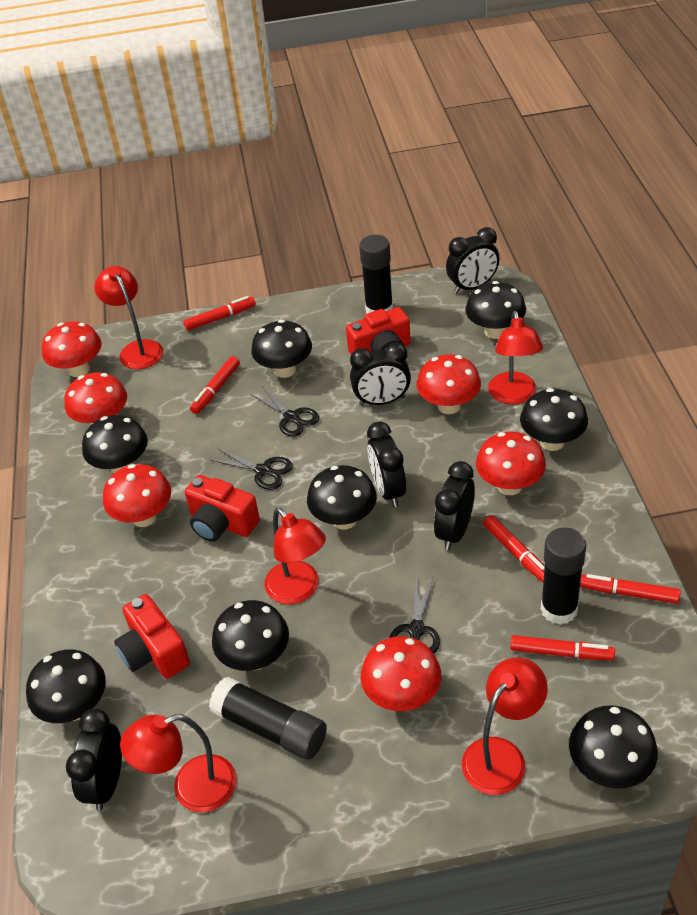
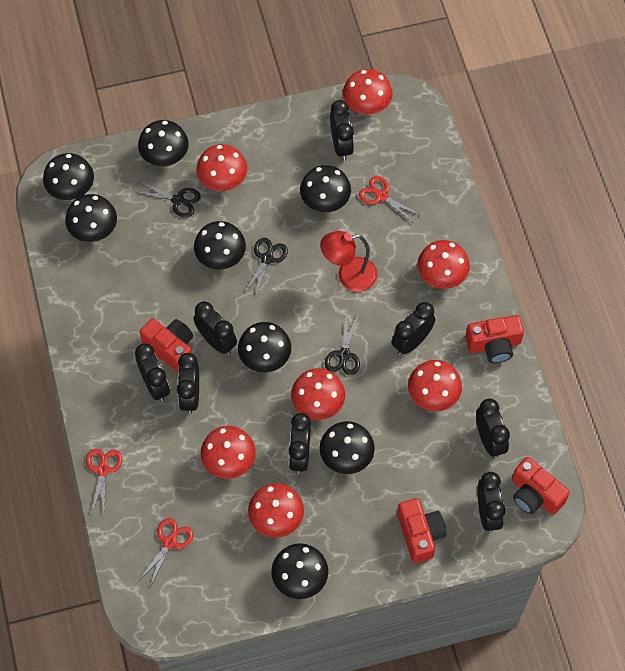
black clock: 5 -> 8
black glue stick: 3 -> 0
red camera: 3 -> 4
red lamp: 5 -> 1
red marker: 5 -> 0
red mushroom: 6 -> 7
red scissors: 0 -> 3

